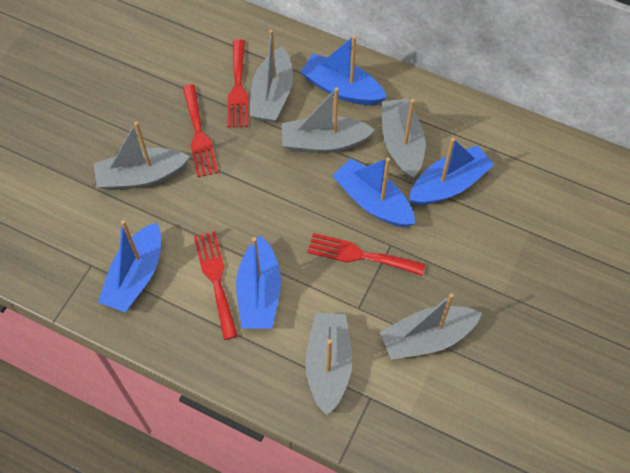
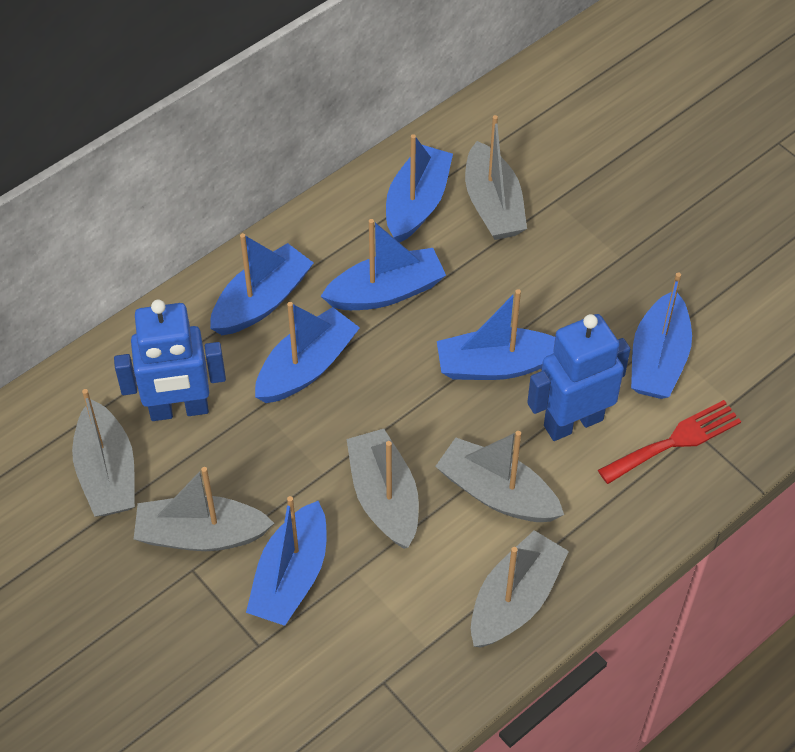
blue boat: 5 -> 7
blue robot: 0 -> 2
red fork: 4 -> 1

